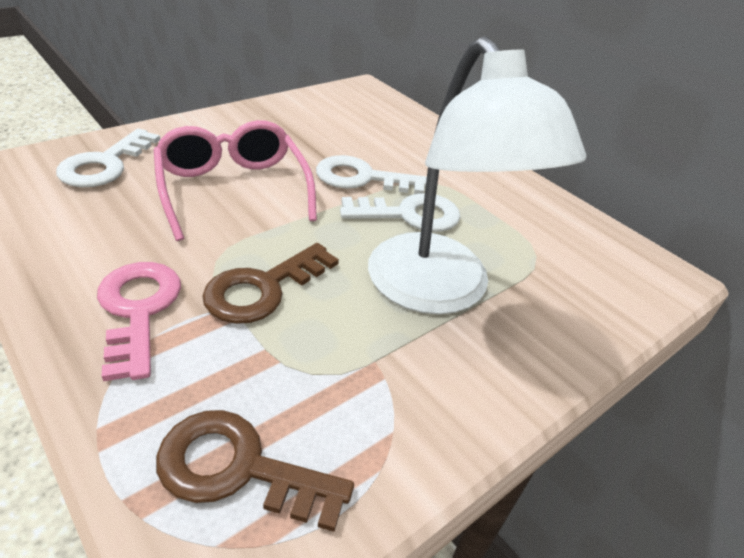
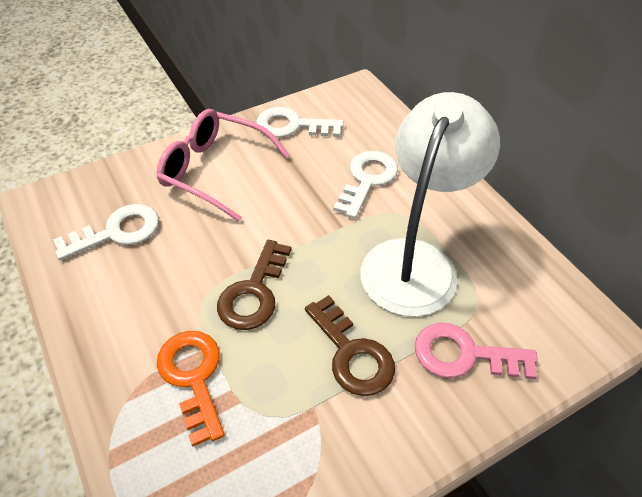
orange key: 0 -> 1

